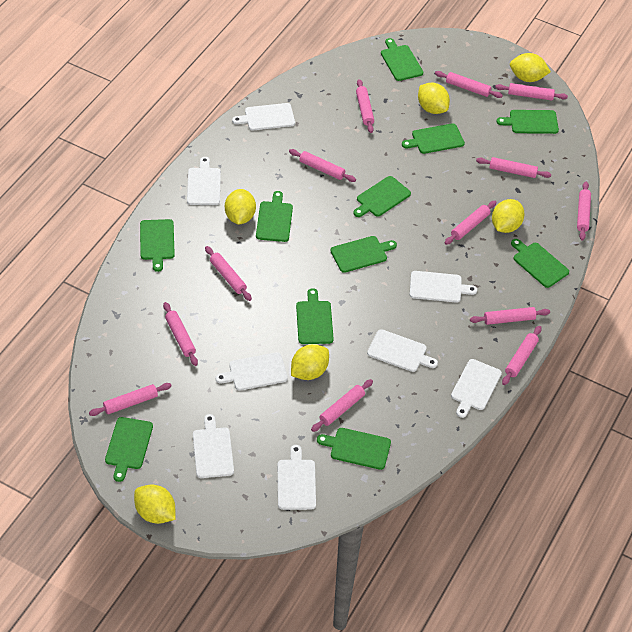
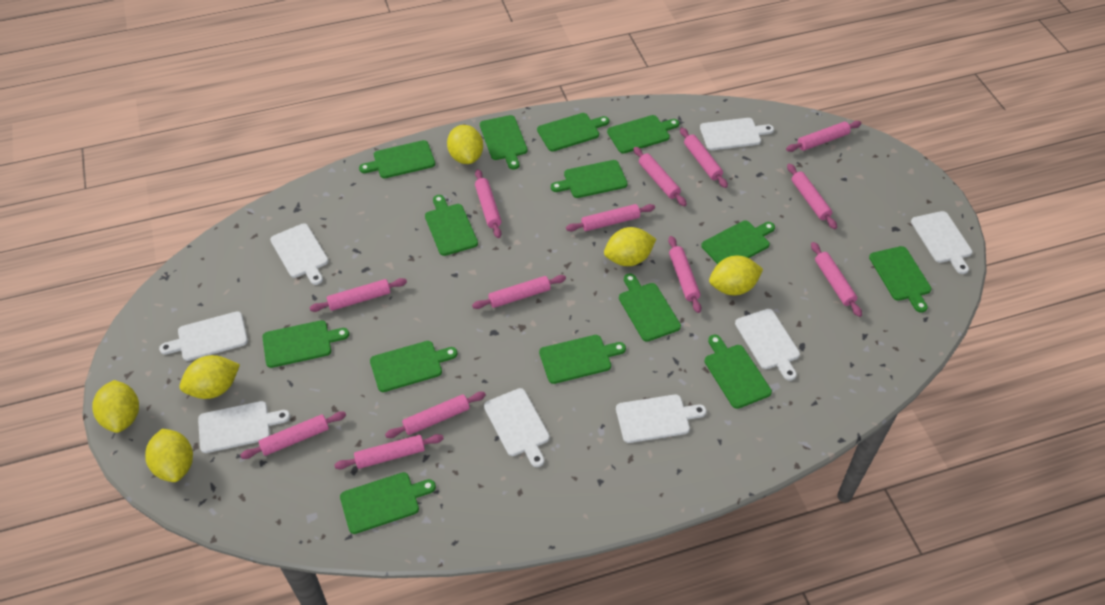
green cutting board: 11 -> 14

